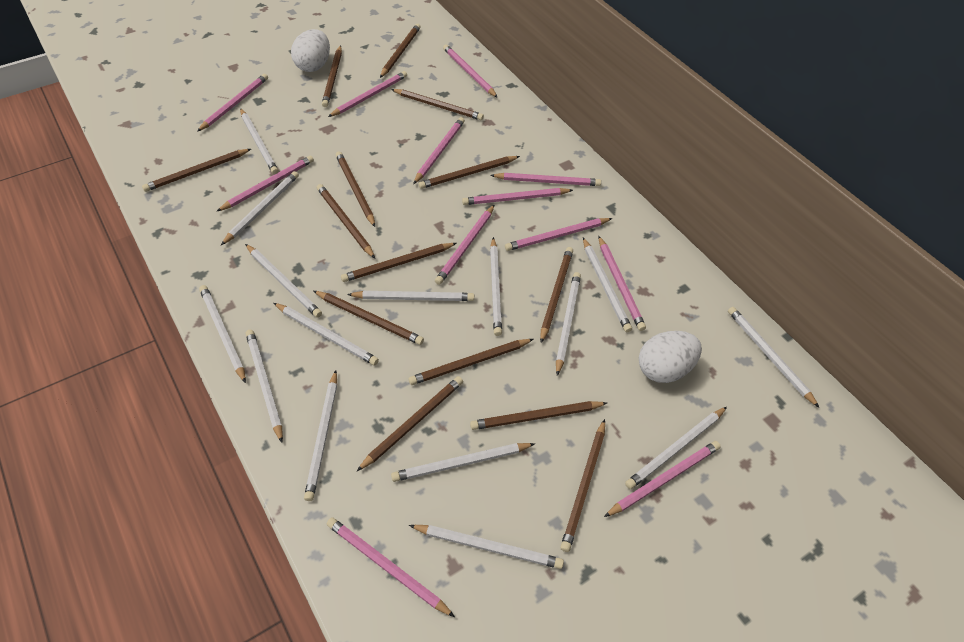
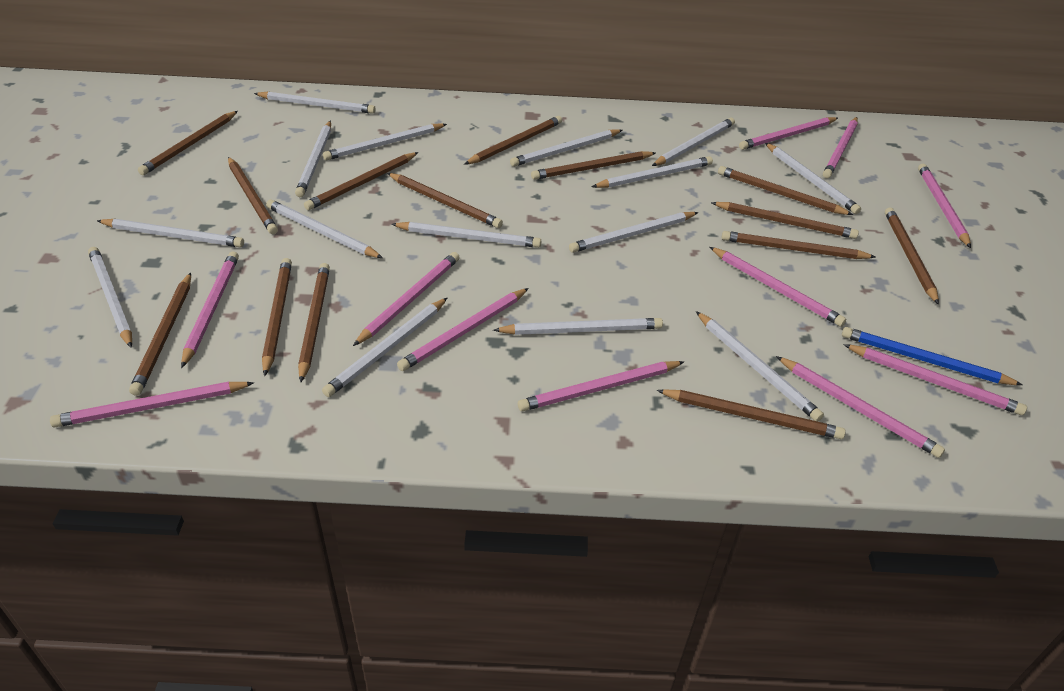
blue pencil: 0 -> 1
pink pencil: 12 -> 11
white egg: 2 -> 0

